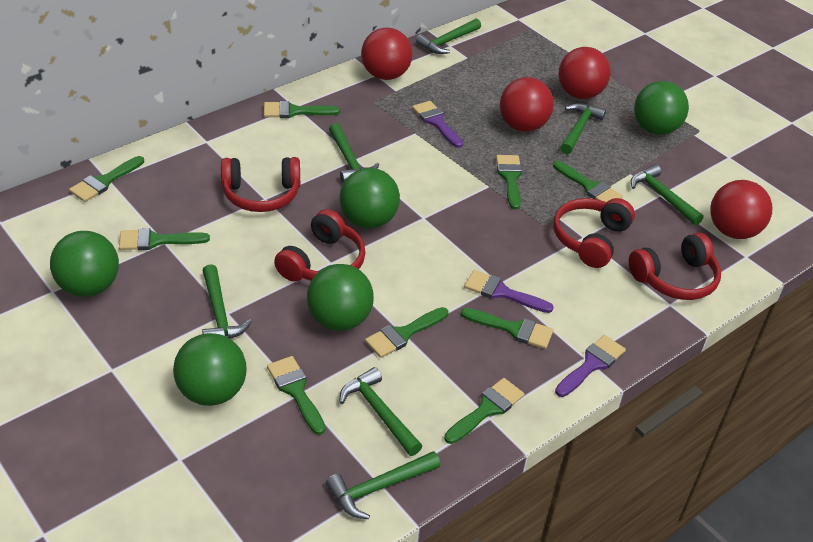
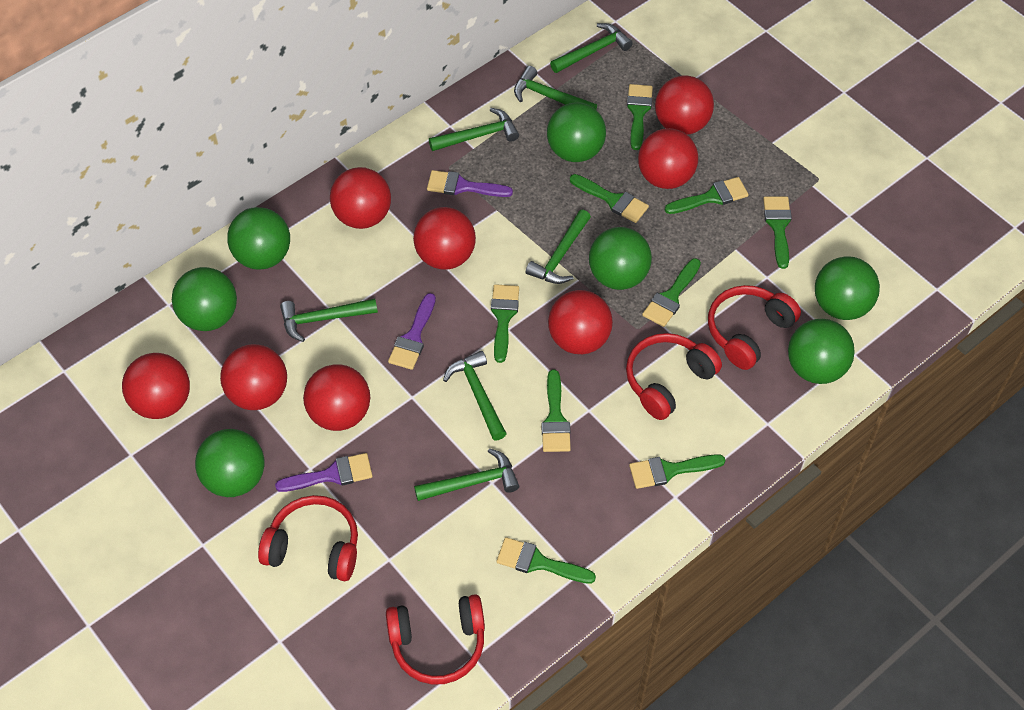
green ball: 5 -> 7
red ball: 4 -> 8

